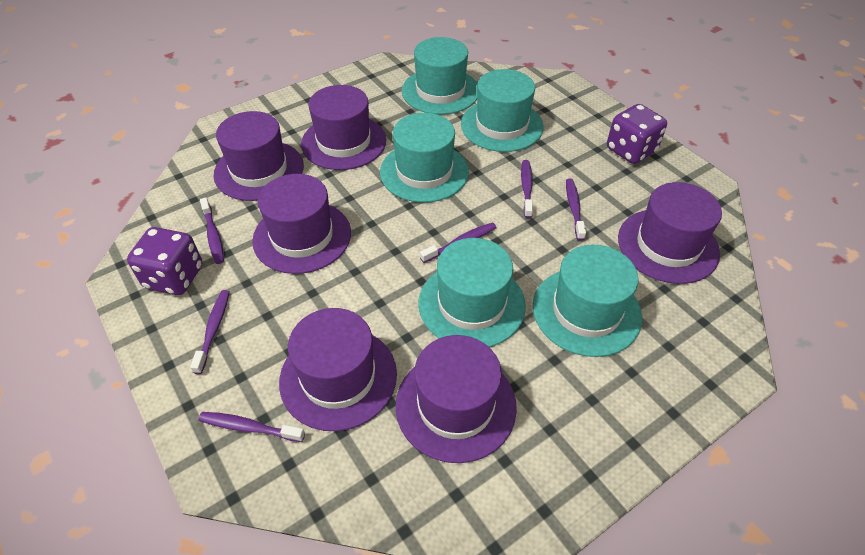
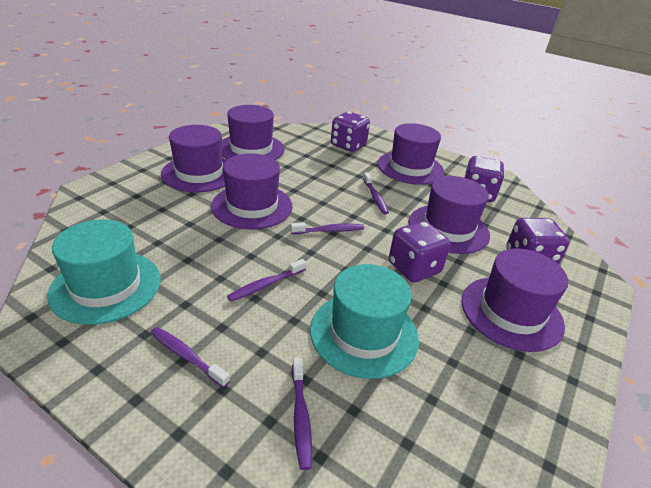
purple dice: 2 -> 4
purple toothbrush: 6 -> 5
turquoise hat: 5 -> 2

